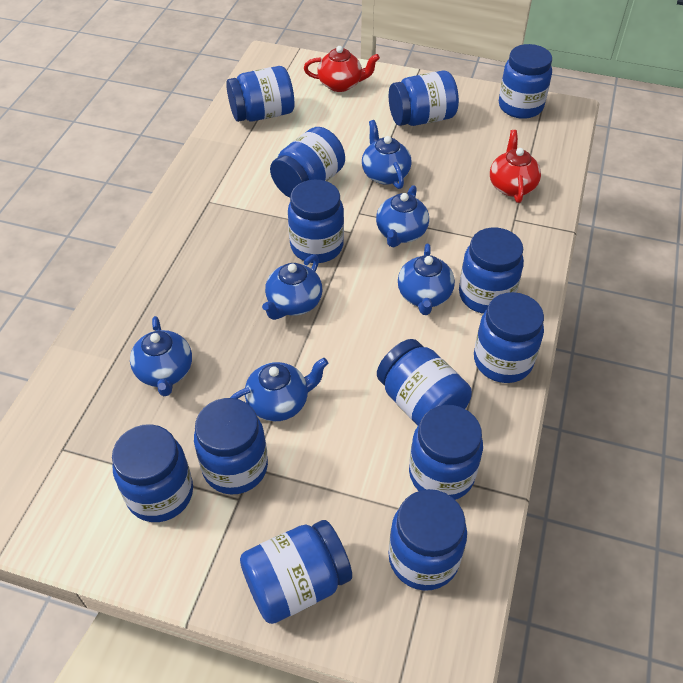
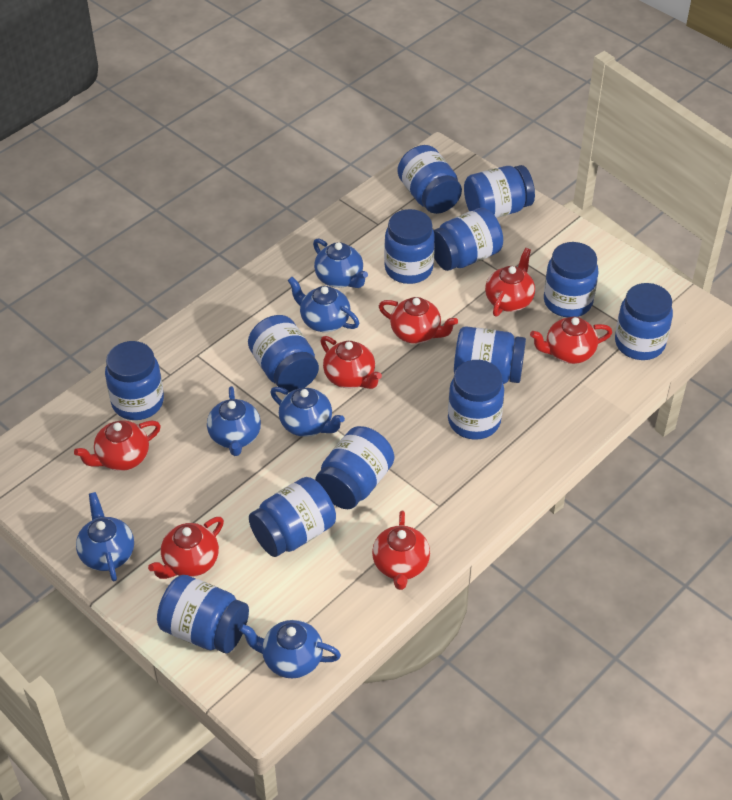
red teapot: 2 -> 7

